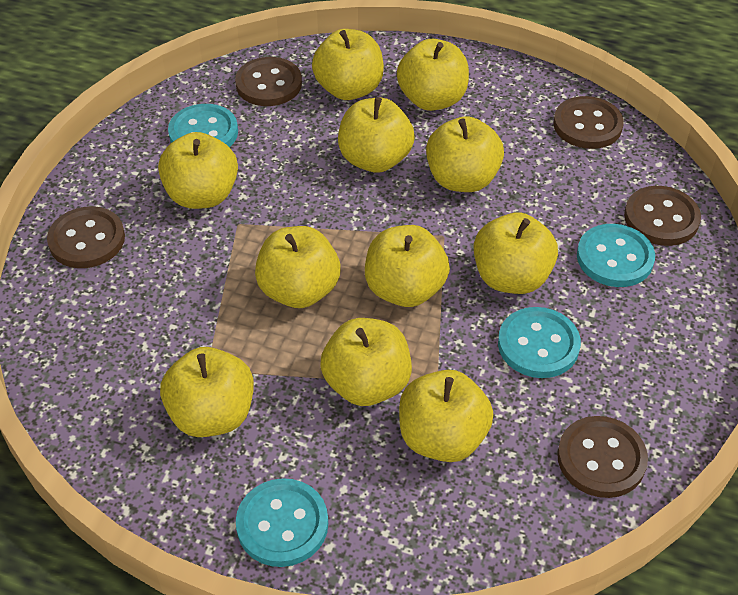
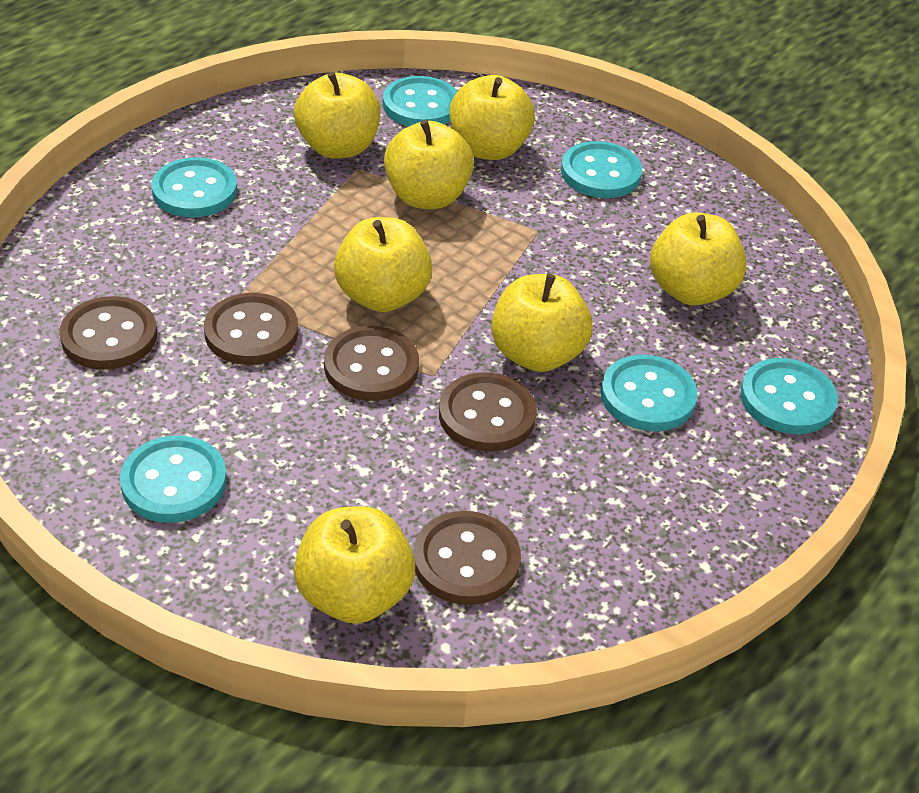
turquoise button: 4 -> 6
yellow apple: 11 -> 7

